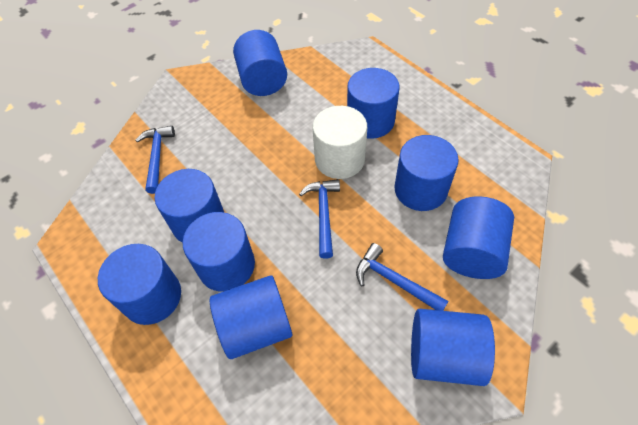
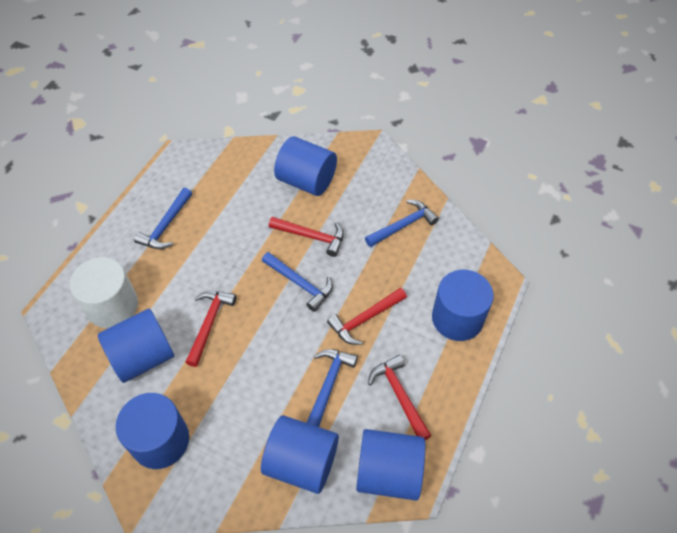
blue cylinder: 9 -> 6
blue hammer: 3 -> 4
red hammer: 0 -> 4

